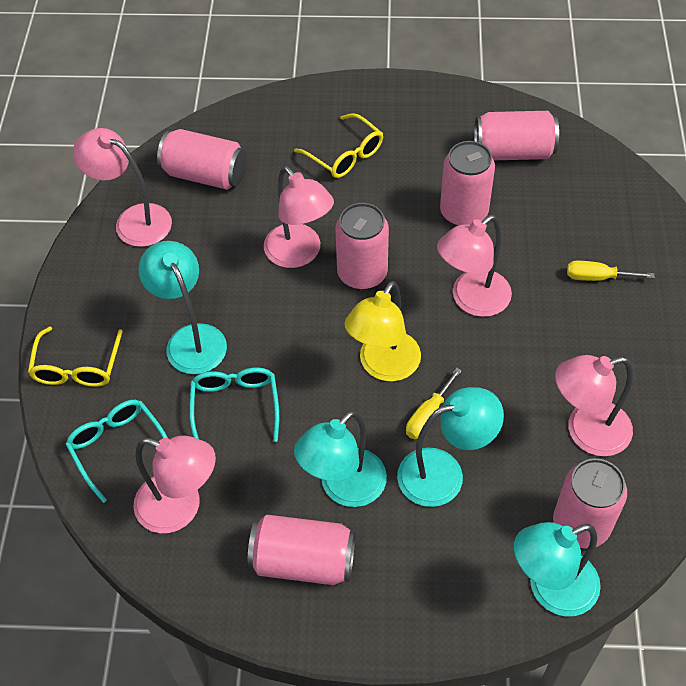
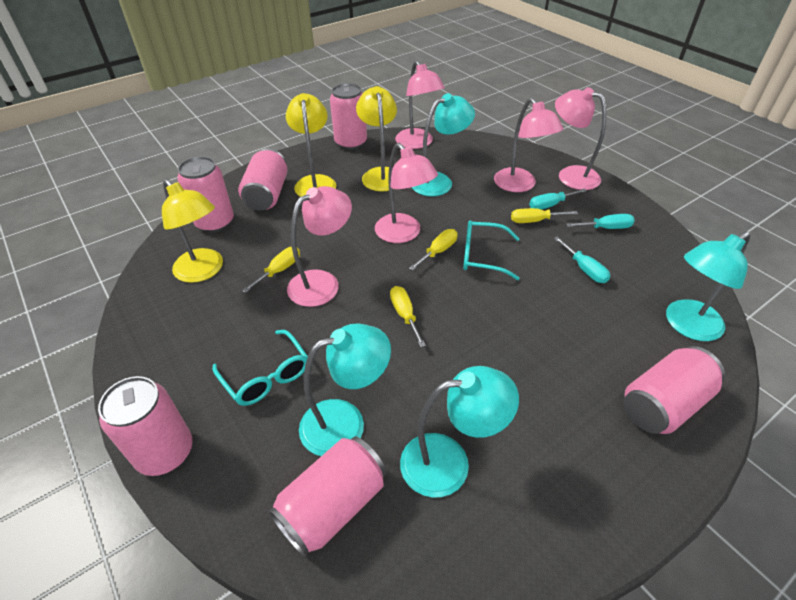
turquoise screwdriver: 0 -> 3
yellow glasses: 2 -> 0
yellow lamp: 1 -> 3
yellow screwdriver: 2 -> 4

